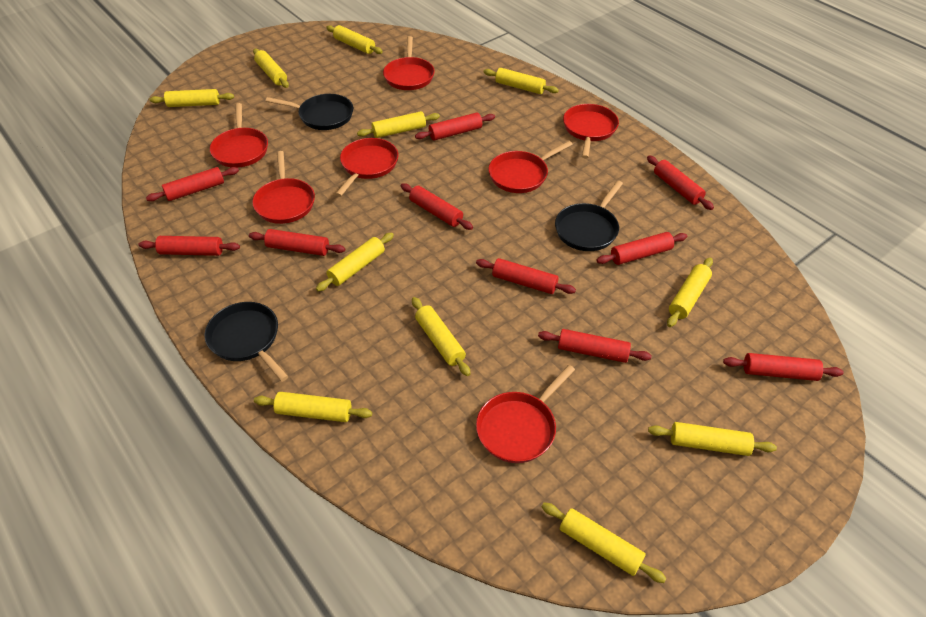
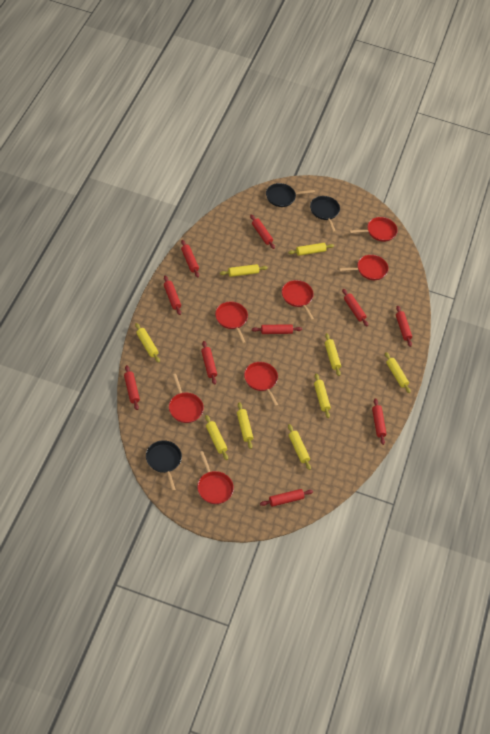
yellow rolling pin: 11 -> 9

